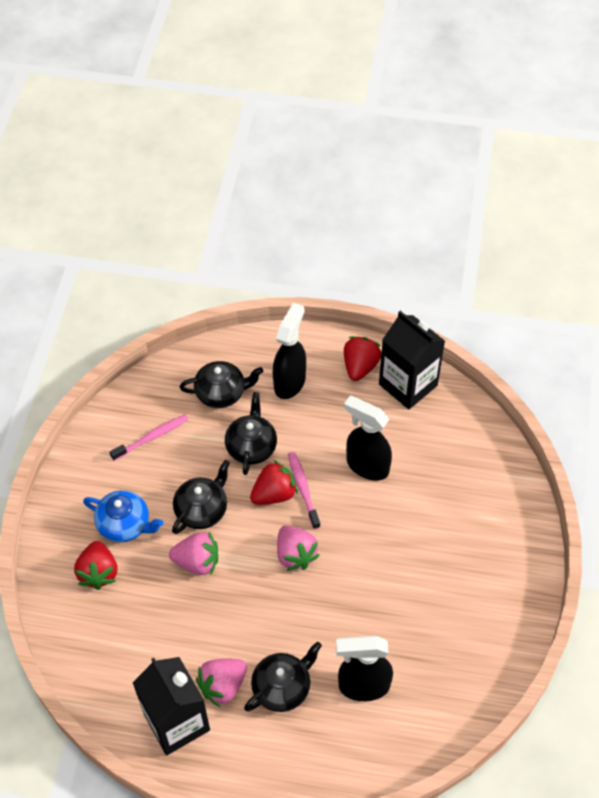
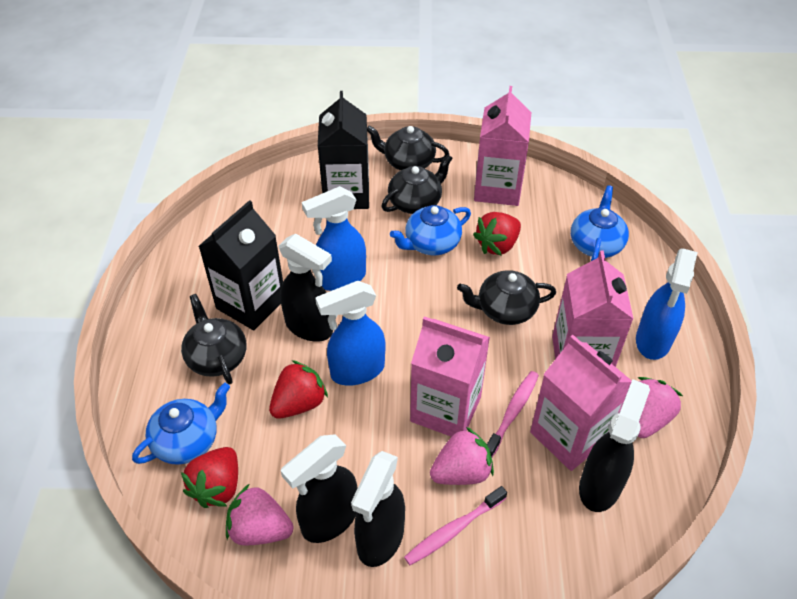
black spray bottle: 3 -> 4
blue spray bottle: 0 -> 3
blue teapot: 1 -> 3
pink carton: 0 -> 4

